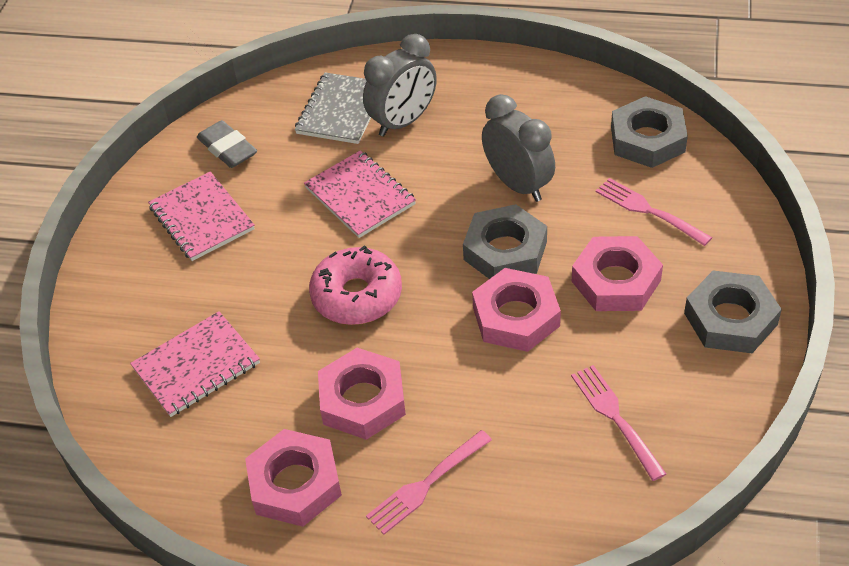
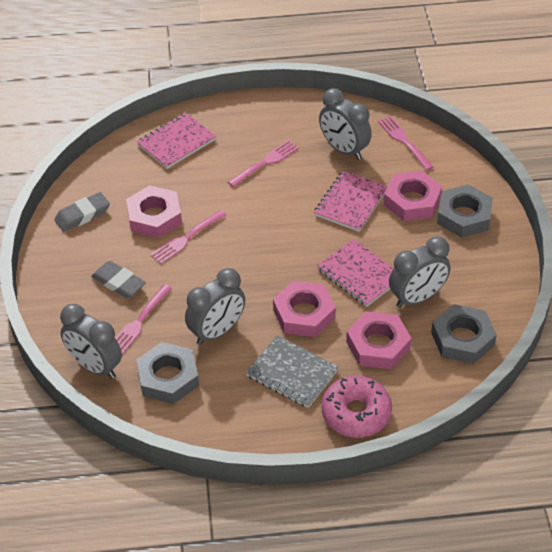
grey clock: 2 -> 4
grey eraser: 1 -> 2
pink fork: 3 -> 4

